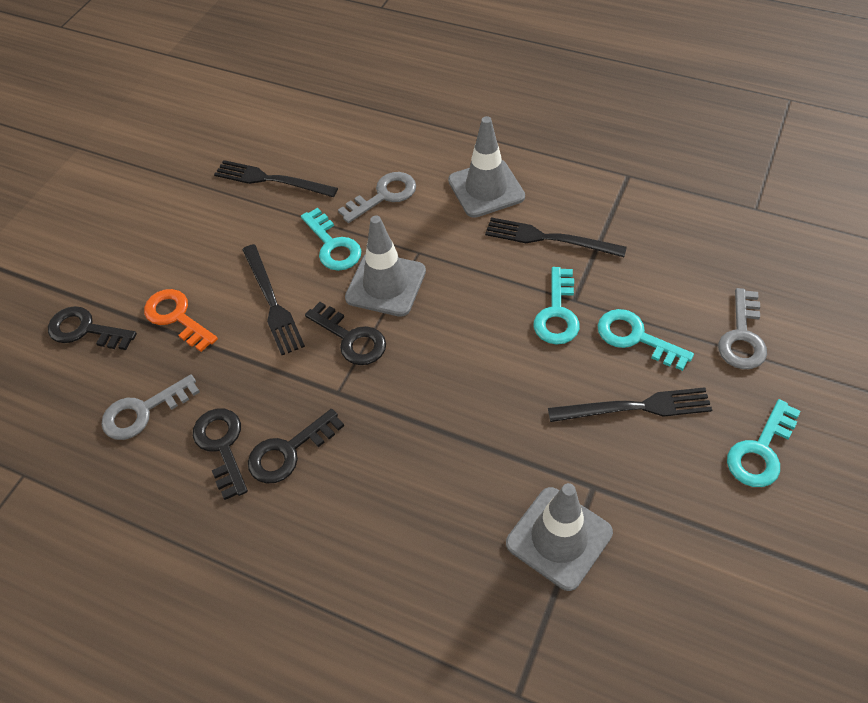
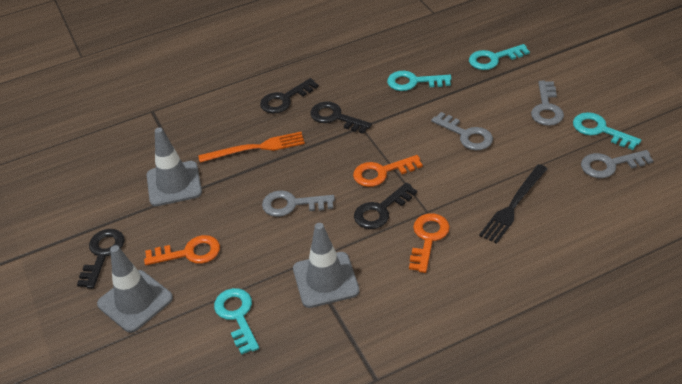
black fork: 4 -> 1
grey key: 3 -> 4
orange fork: 0 -> 1
orange key: 1 -> 3

